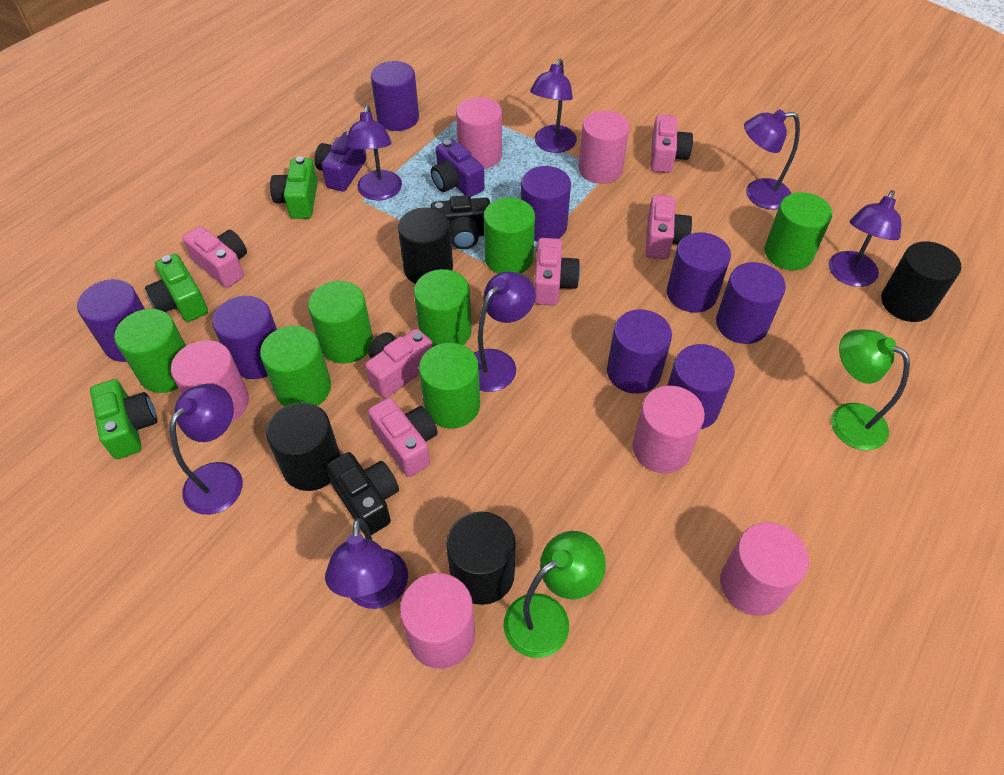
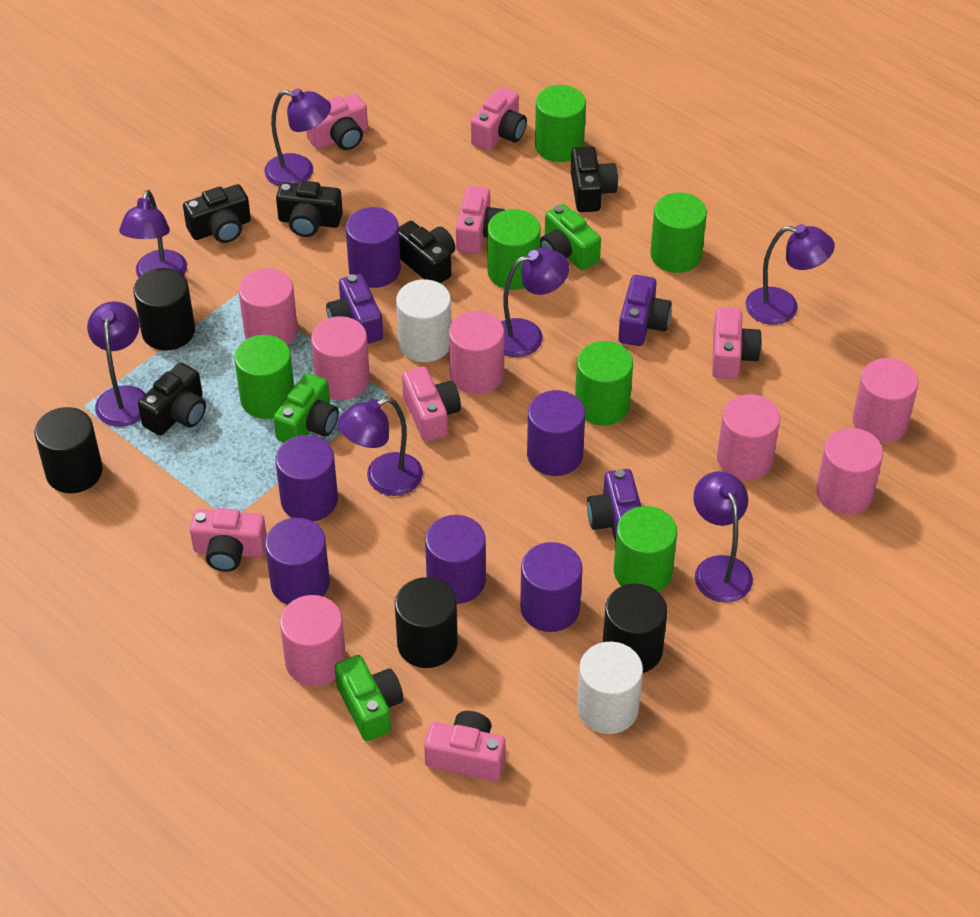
black camera: 2 -> 5
green cylinder: 7 -> 6
green lamp: 2 -> 0
pink camera: 6 -> 7
pink cylinder: 6 -> 7
purple camera: 2 -> 3
purple cylinder: 8 -> 6
white cylinder: 0 -> 2

